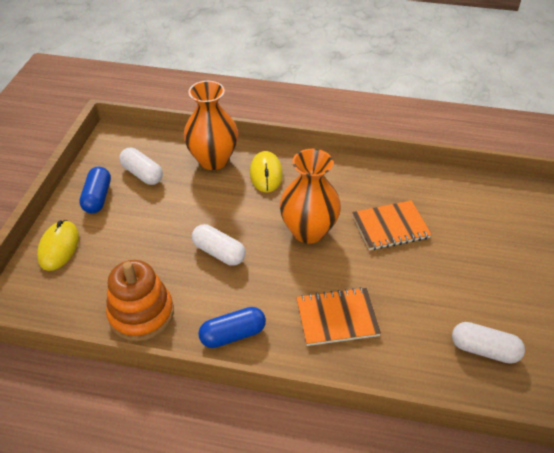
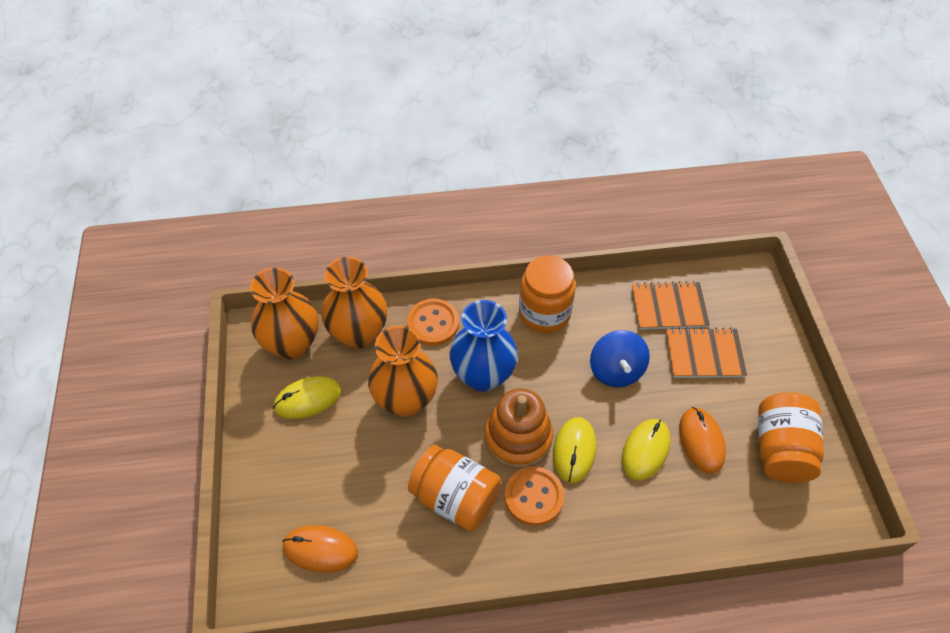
blue capsule: 2 -> 0
blue spinning top: 0 -> 1
blue vase: 0 -> 1
orange button: 0 -> 2
orange jar: 0 -> 3
orange mouse: 0 -> 2
orange vase: 2 -> 3
white capsule: 3 -> 0
yellow mouse: 2 -> 3

